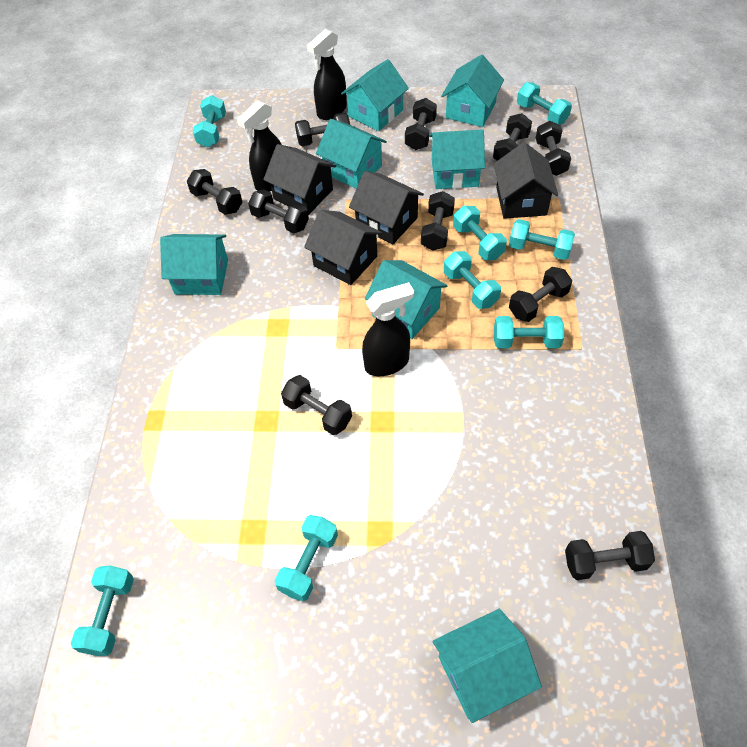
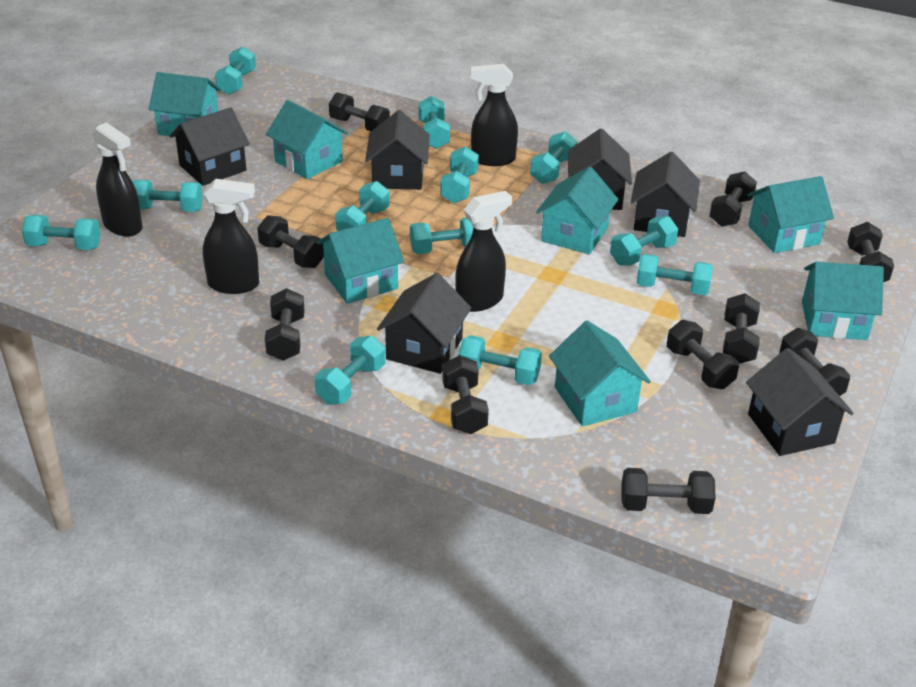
black house: 4 -> 6
black spray bottle: 3 -> 4
turquoise dumbbell: 8 -> 12

